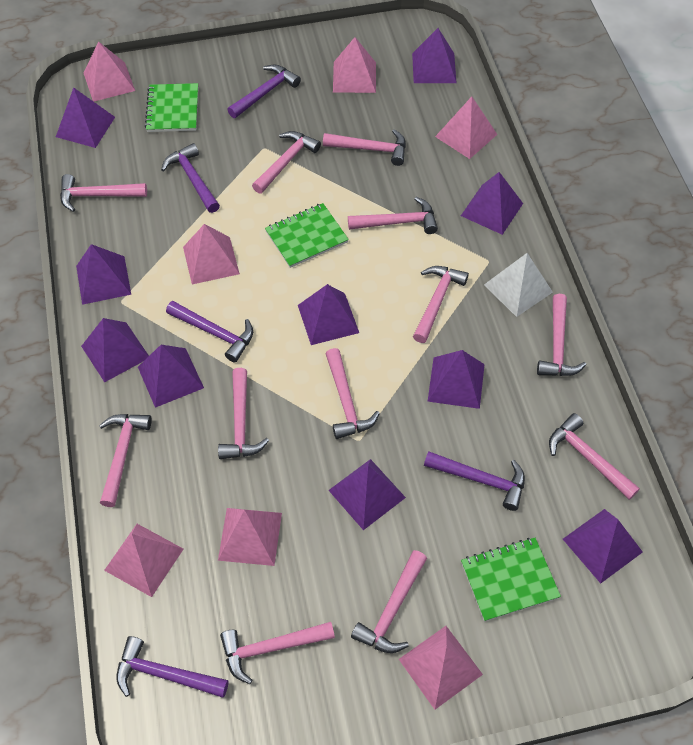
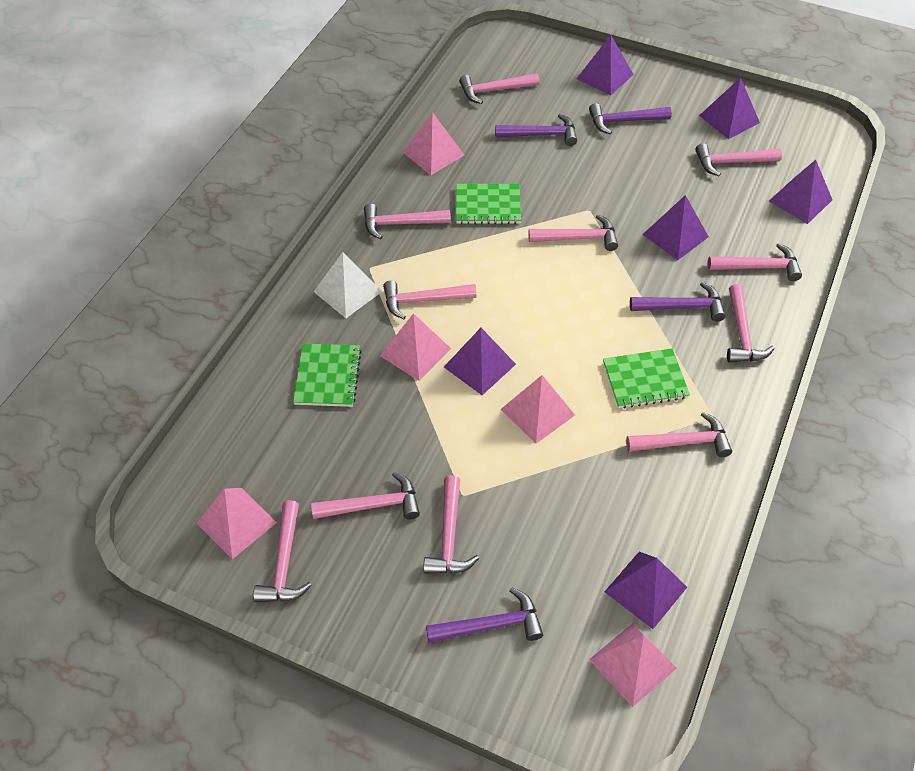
pink hammer: 12 -> 11
pink pyramid: 7 -> 5
purple hammer: 5 -> 4
purple pyramid: 10 -> 6

